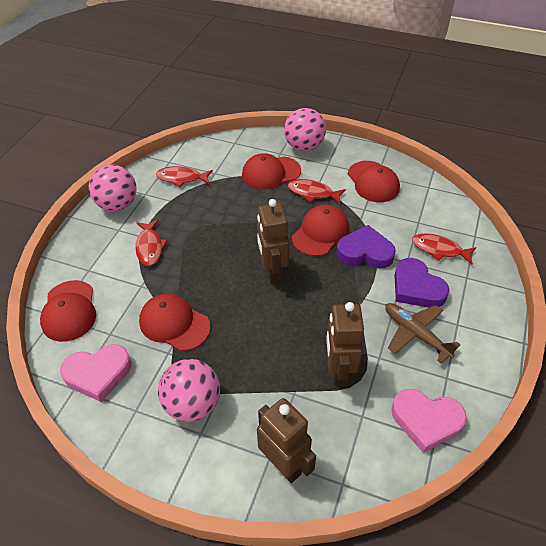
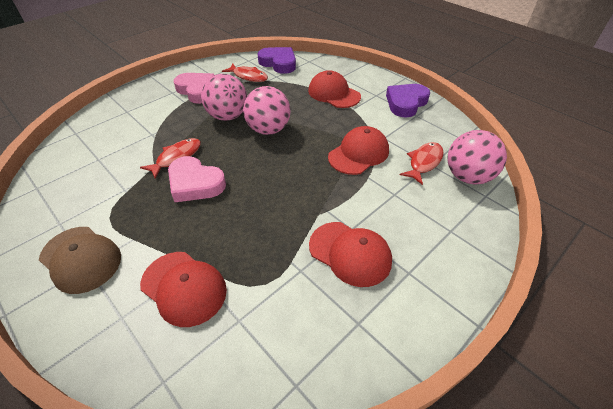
brown cap: 0 -> 1
brown plane: 1 -> 0
brown robot: 3 -> 0
red cap: 5 -> 4
red fish: 4 -> 3

